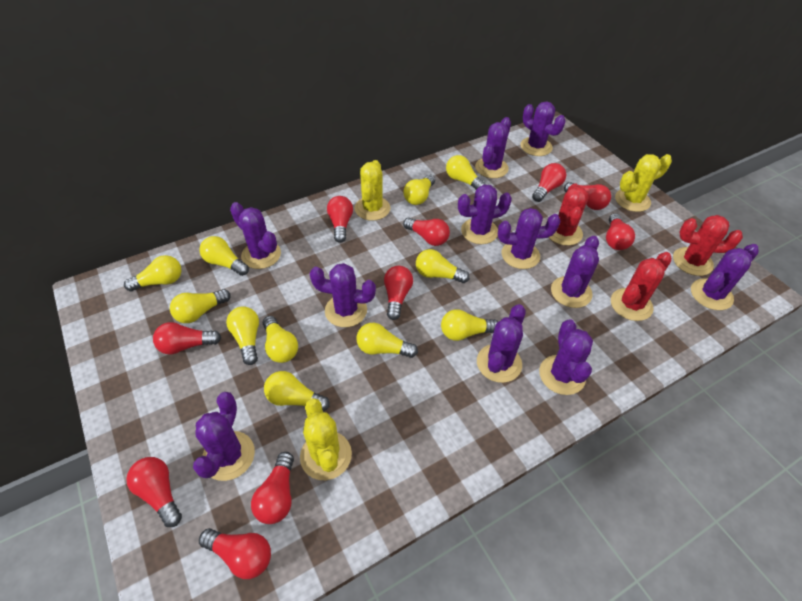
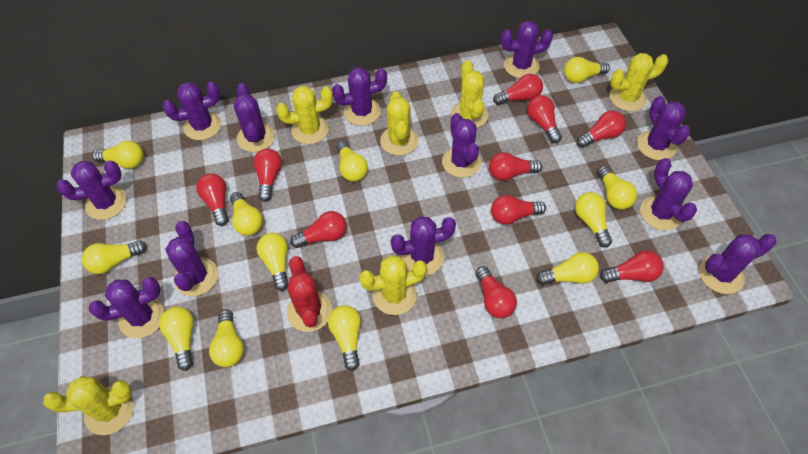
purple cactus: 11 -> 12
red cactus: 3 -> 1
yellow cactus: 3 -> 6
yellow light bulb: 11 -> 12

